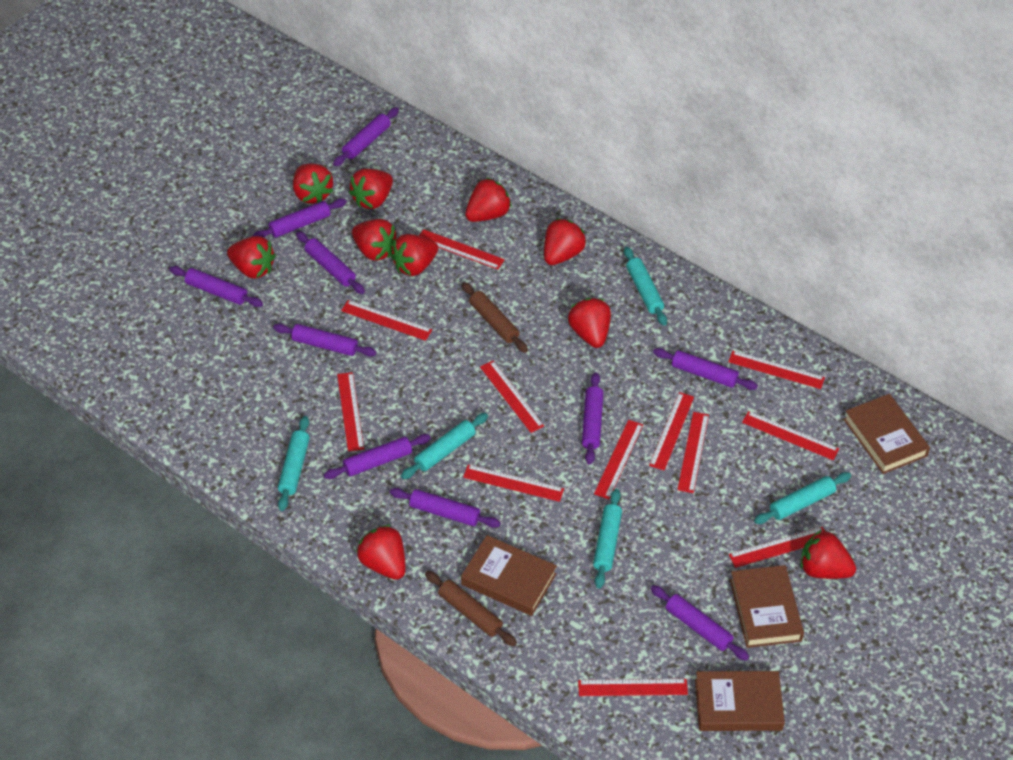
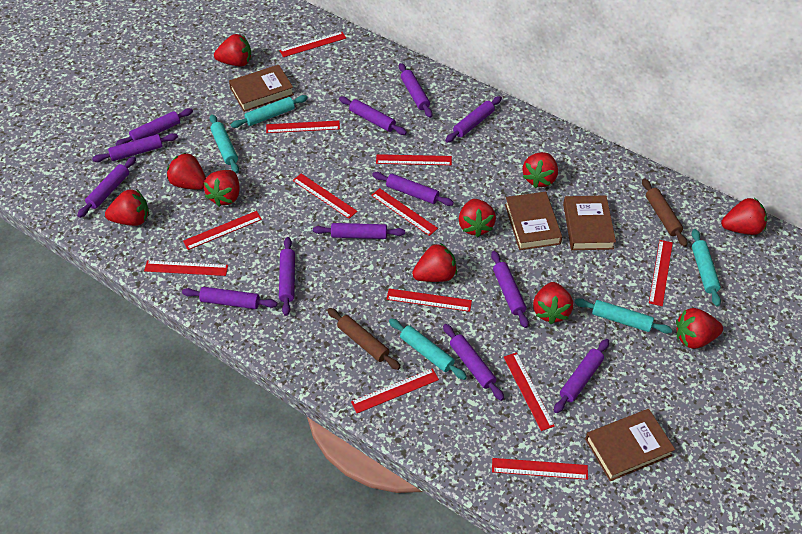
purple rolling pin: 10 -> 13

